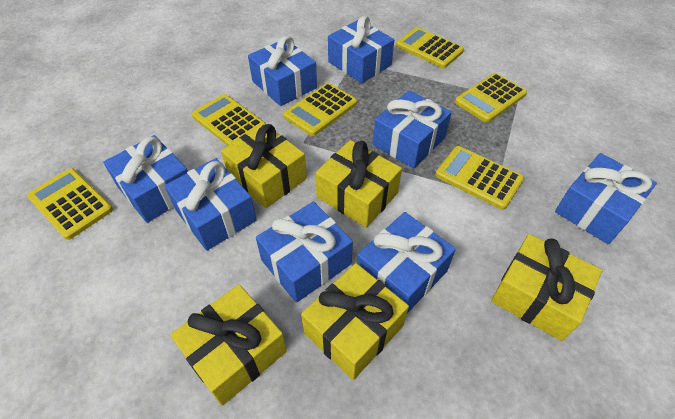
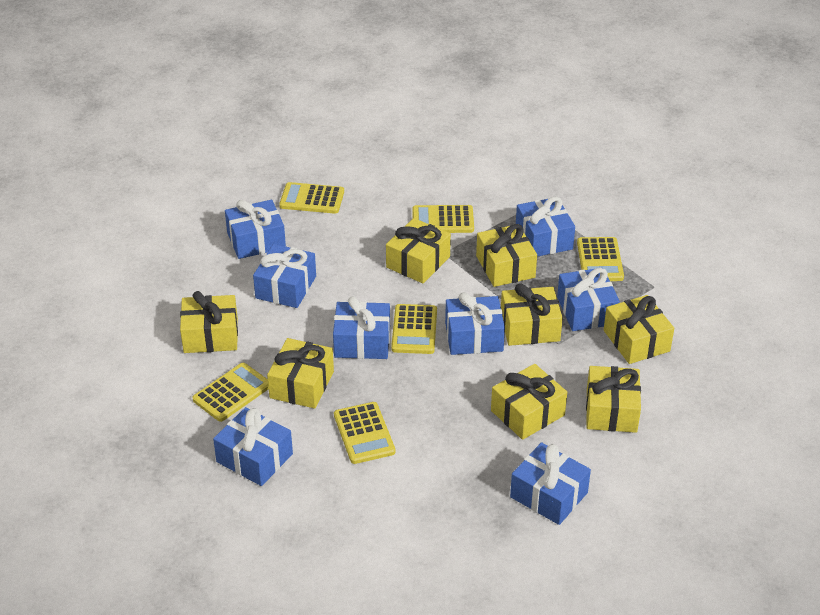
yellow gift: 5 -> 8

